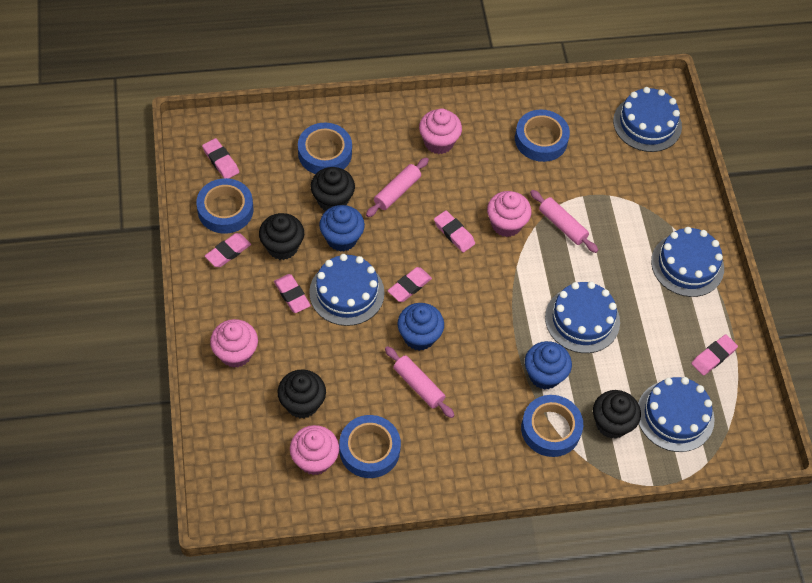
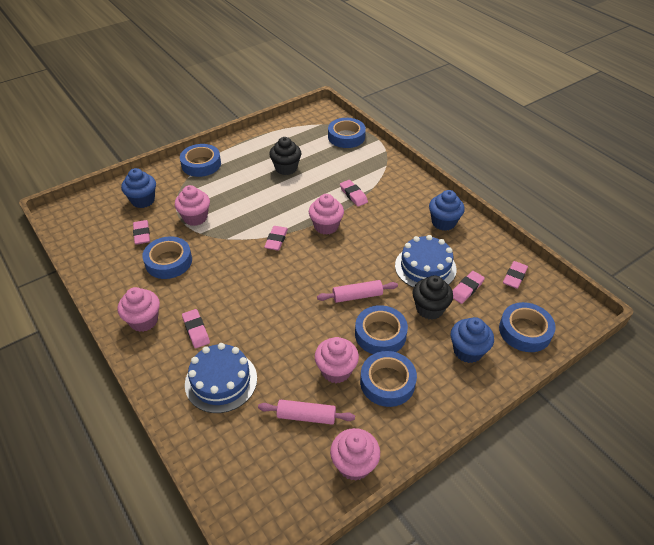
black cupcake: 4 -> 2
blue cake: 5 -> 2
blue tape: 5 -> 6
pink cupcake: 4 -> 5
pink rolling pin: 3 -> 2

